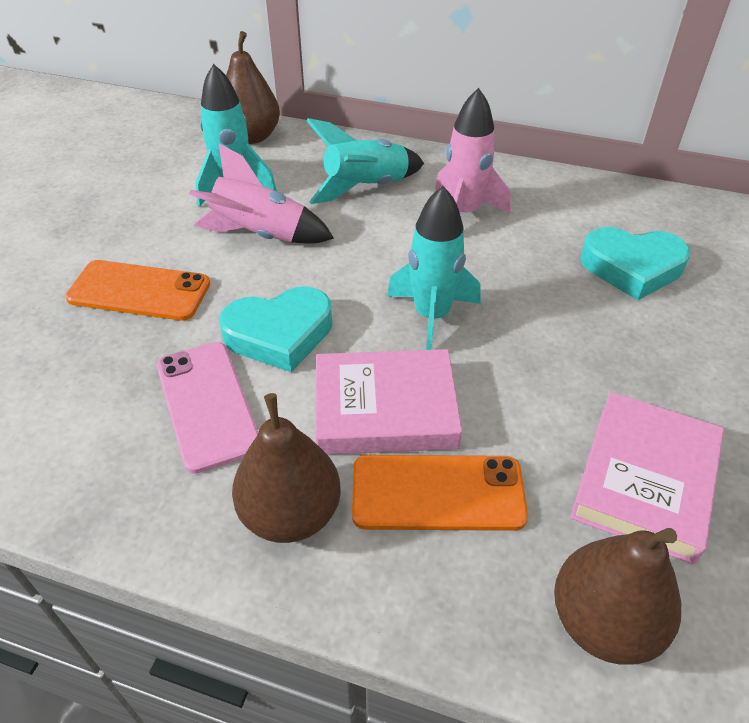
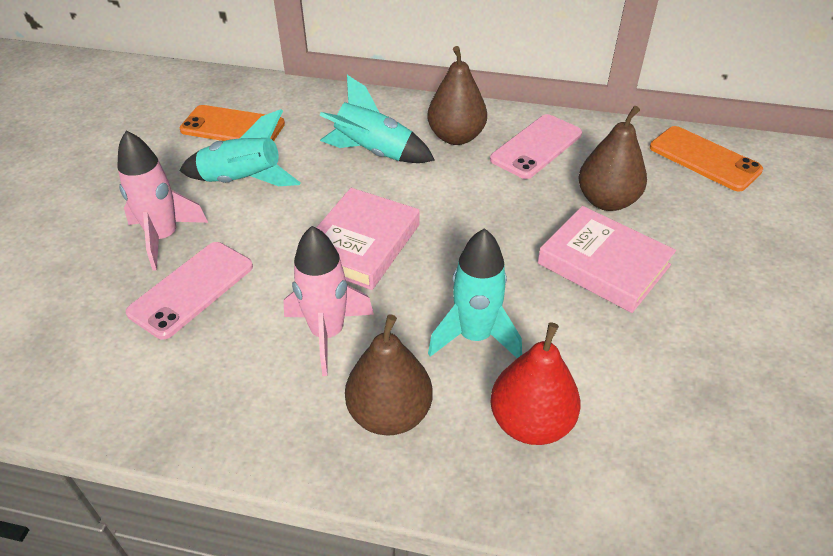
pink phone: 1 -> 2
red pear: 0 -> 1
turquoise heart: 2 -> 0

